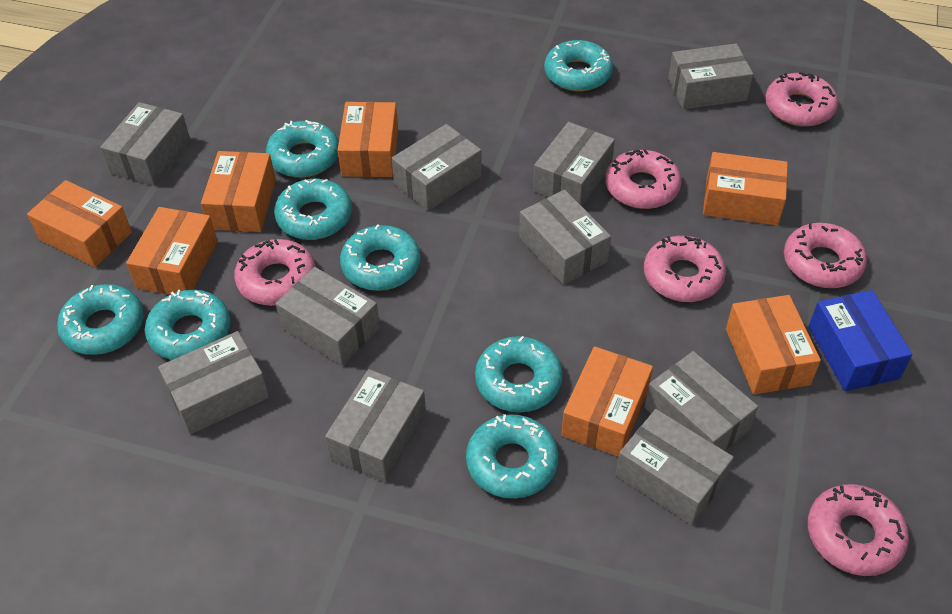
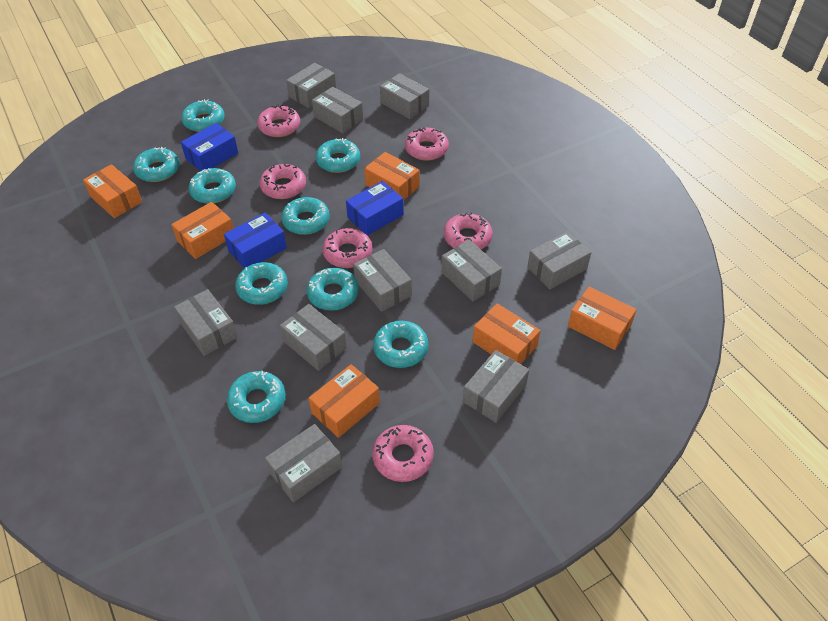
blue box: 1 -> 3
orange box: 7 -> 6
turquoise donut: 8 -> 9

